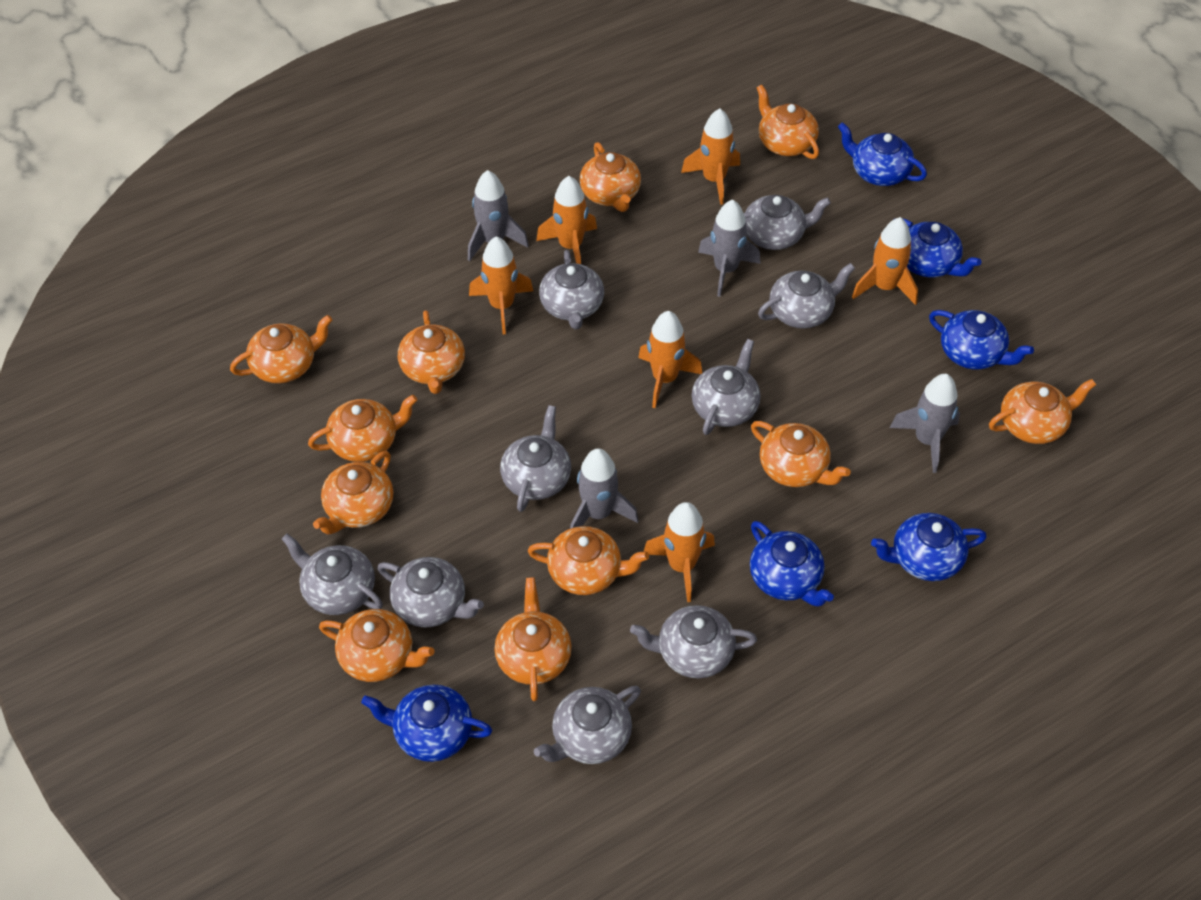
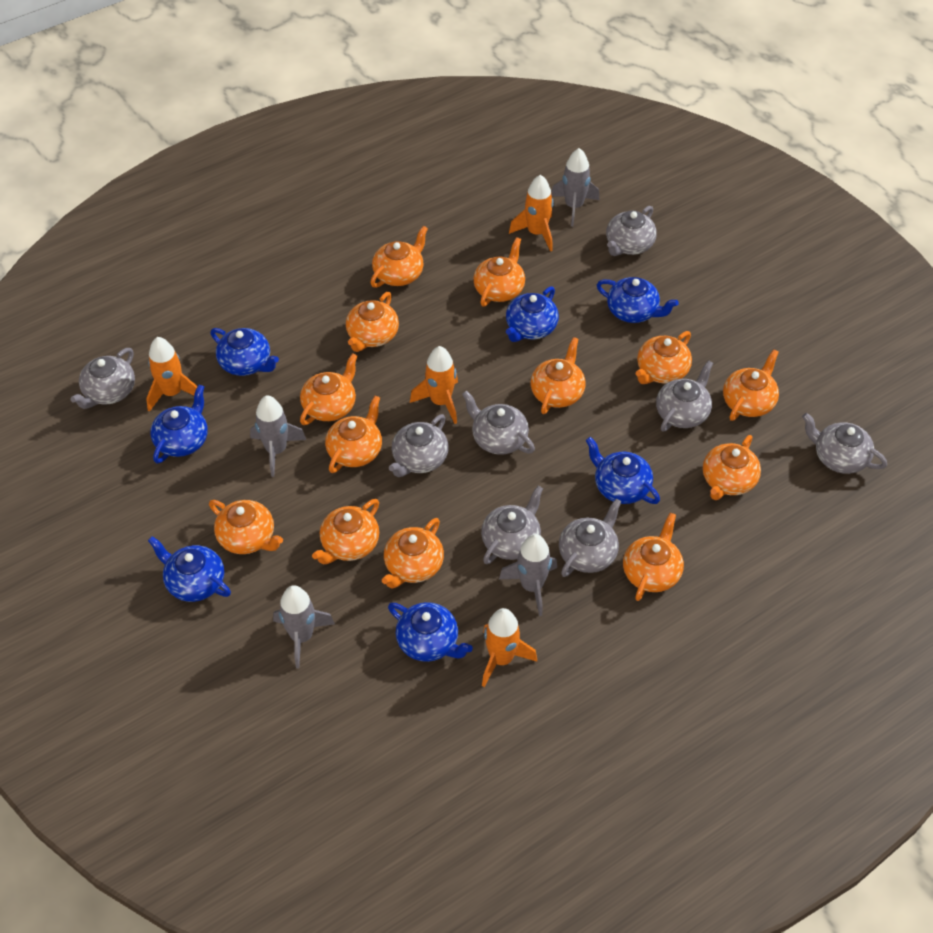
blue teapot: 6 -> 7
grey teapot: 9 -> 8
orange rocket: 6 -> 4
orange teapot: 11 -> 13

